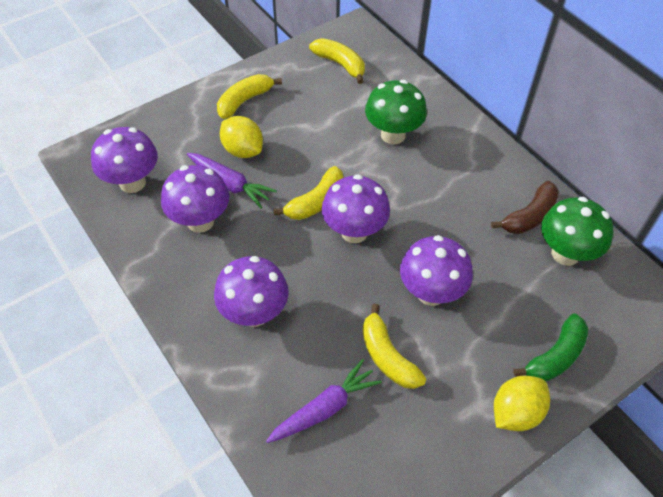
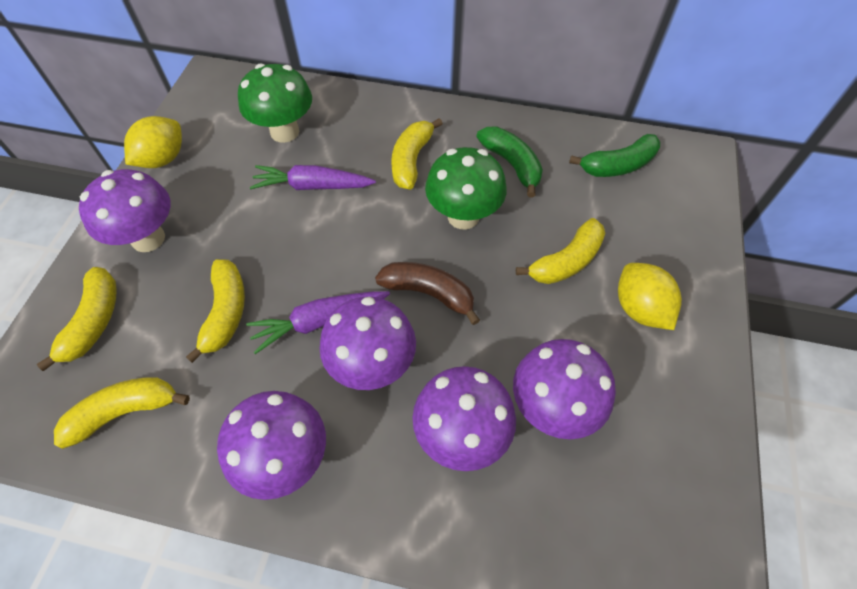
green banana: 1 -> 2
yellow banana: 4 -> 5

